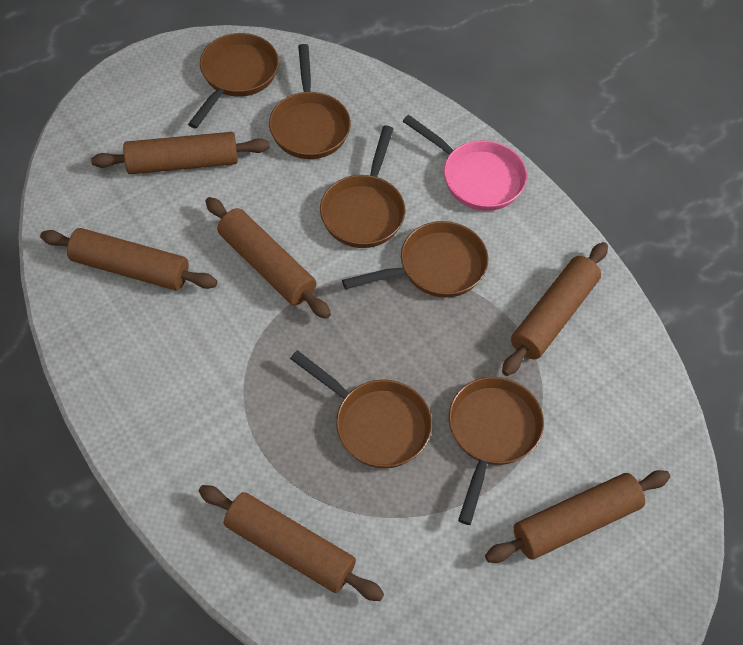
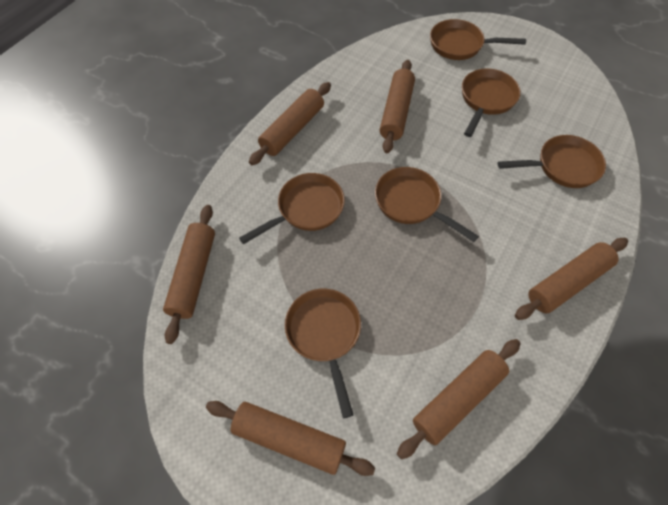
pink pan: 1 -> 0

